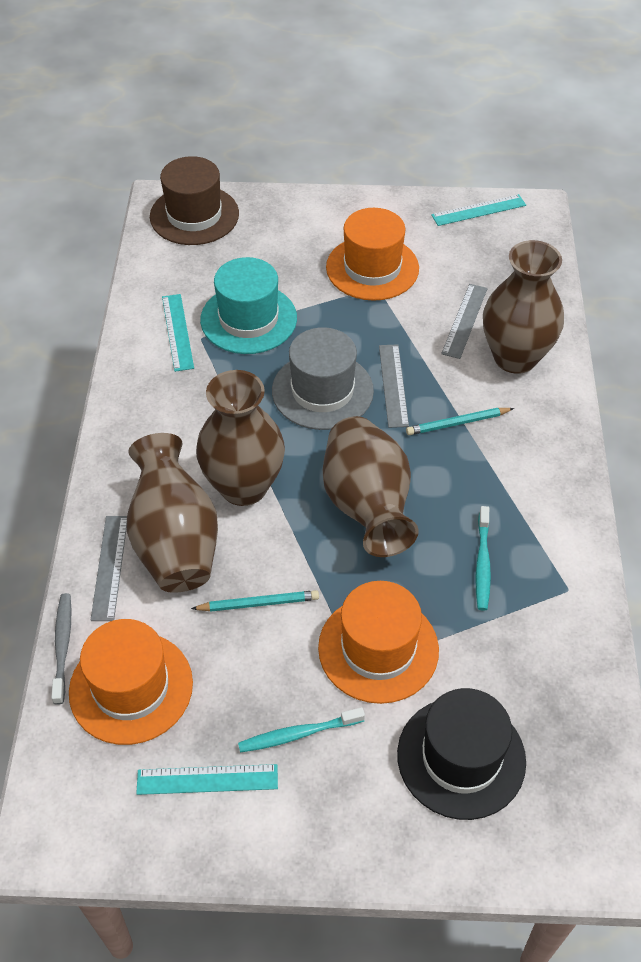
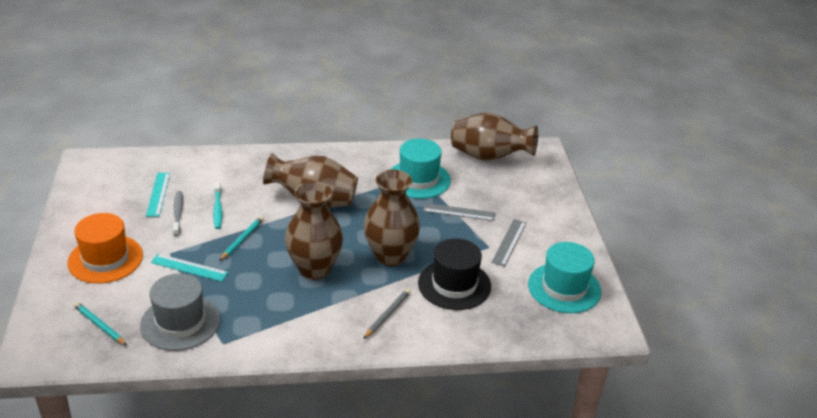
brown hat: 1 -> 0
grey pencil: 0 -> 1
grey ruler: 3 -> 2
orange hat: 3 -> 1
turquoise hat: 1 -> 2
turquoise ruler: 3 -> 2
turquoise toothbrush: 2 -> 1

